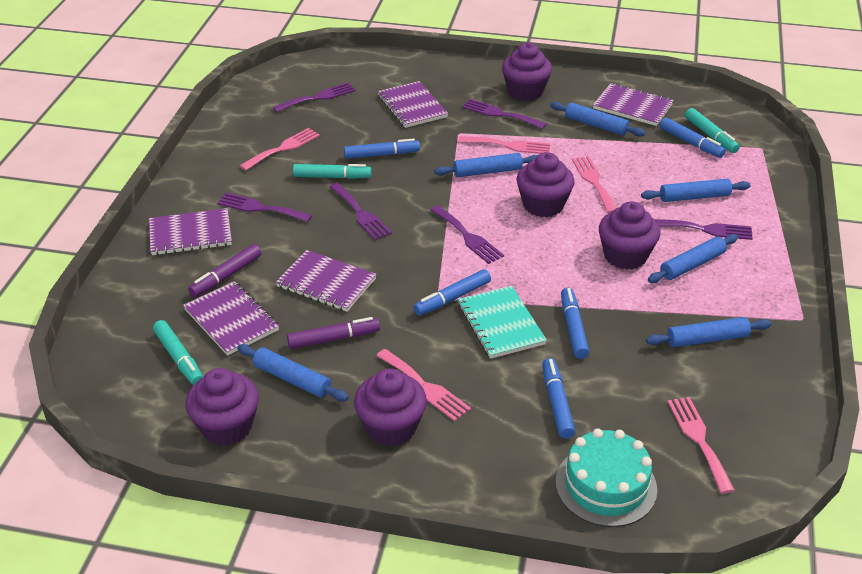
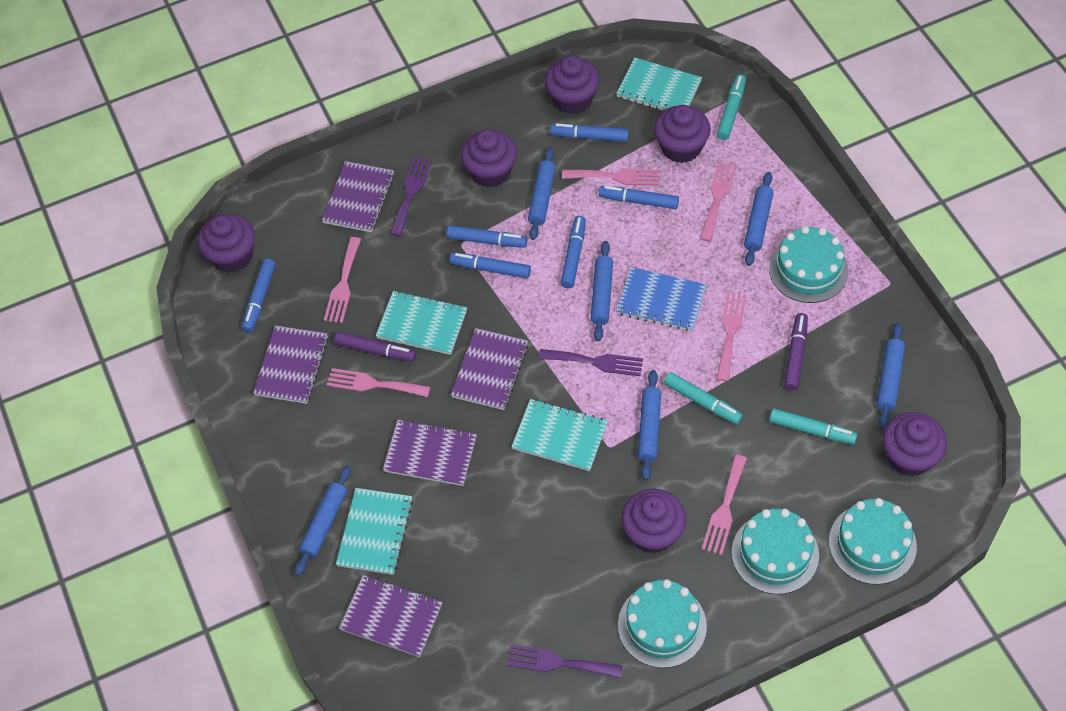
blue marker: 5 -> 6
blue notebook: 0 -> 1
pink fork: 5 -> 6
purple cupcake: 5 -> 6
purple fork: 6 -> 3
turquoise cake: 1 -> 4
turquoise notebook: 1 -> 4

